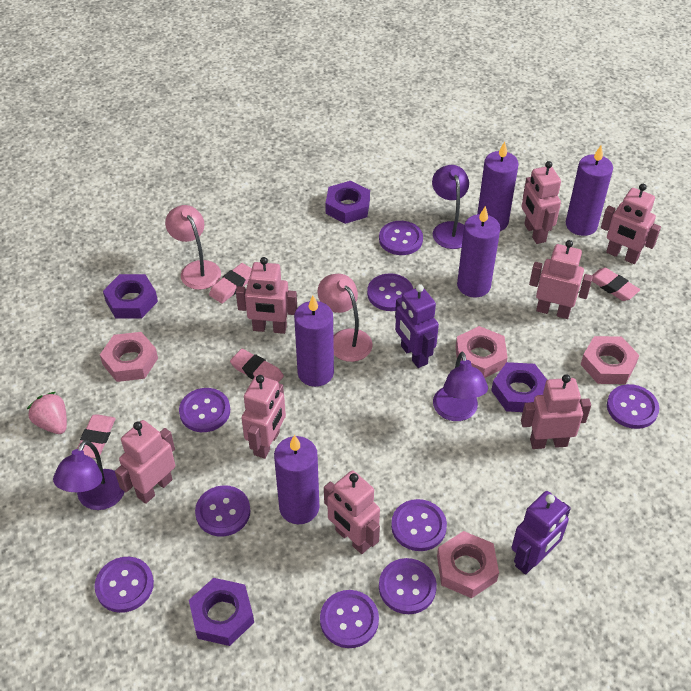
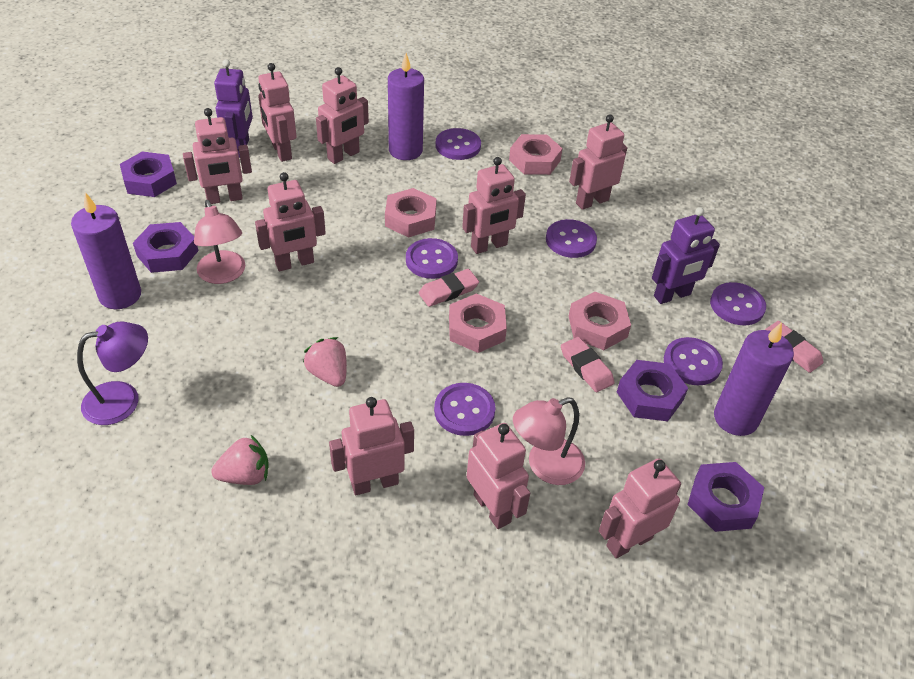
pink eraser: 4 -> 3
pink robot: 8 -> 9
pink strawberry: 1 -> 2
purple button: 9 -> 6
purple candle: 5 -> 3
purple lamp: 3 -> 1

